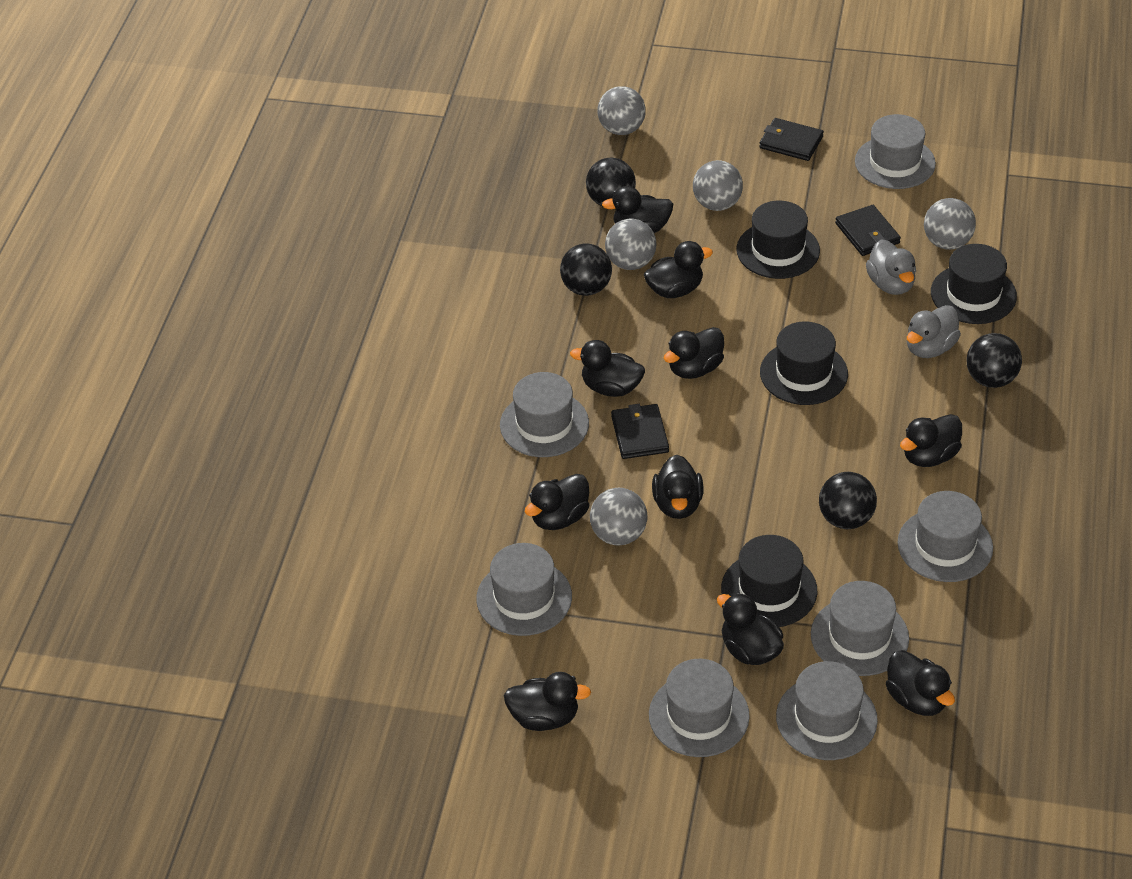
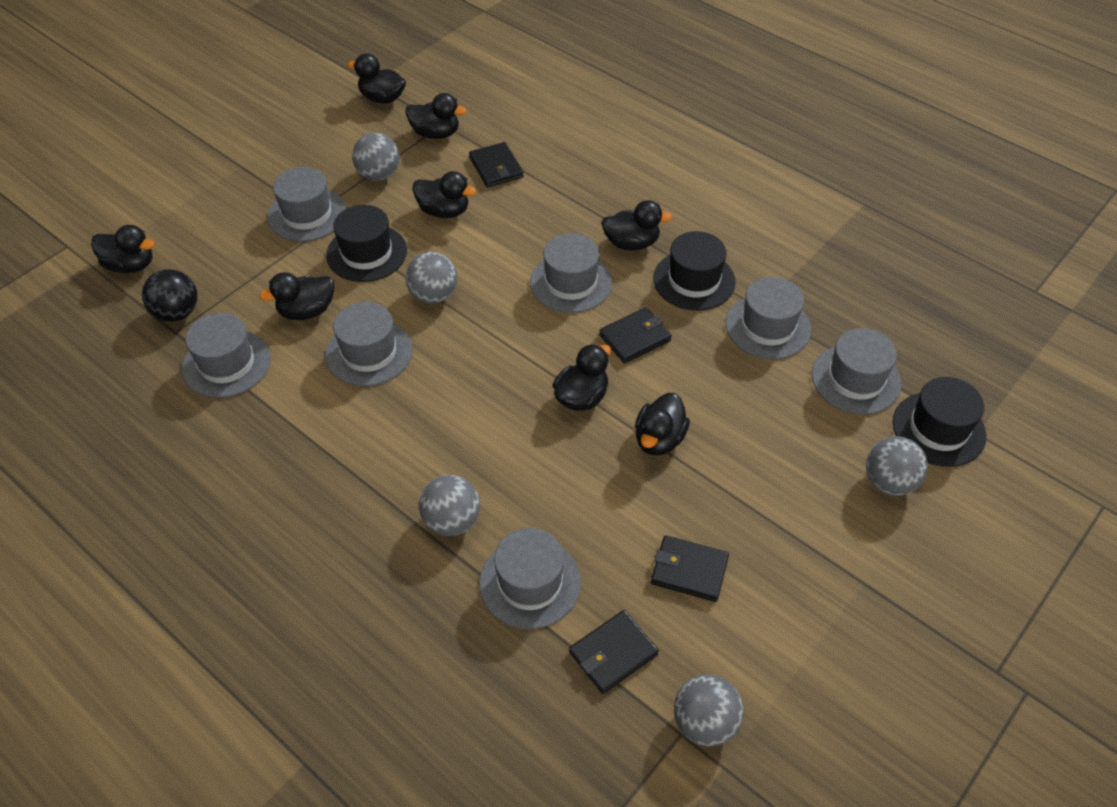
black ball: 4 -> 1
black duck: 10 -> 8
black hat: 4 -> 3
black wallet: 3 -> 4
grey duck: 2 -> 0

